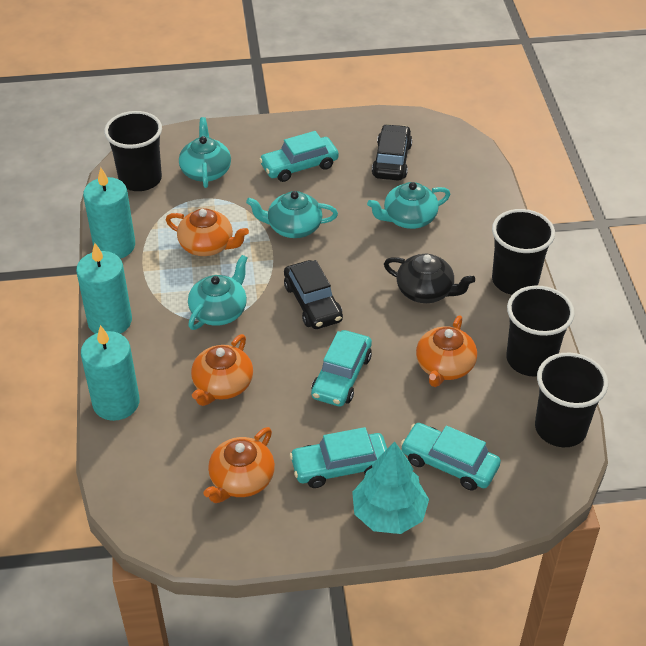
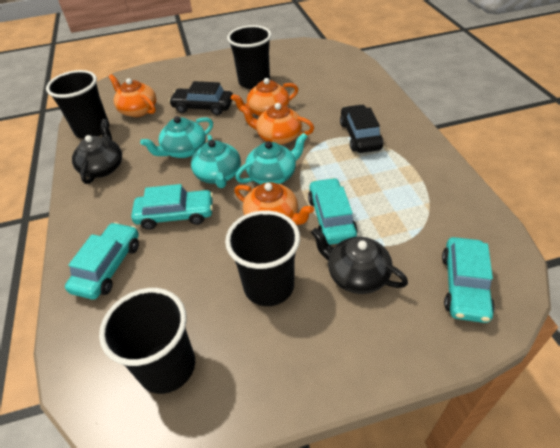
black teapot: 1 -> 2
turquoise candle: 3 -> 0
turquoise teapot: 4 -> 3
turquoise tree: 1 -> 0

